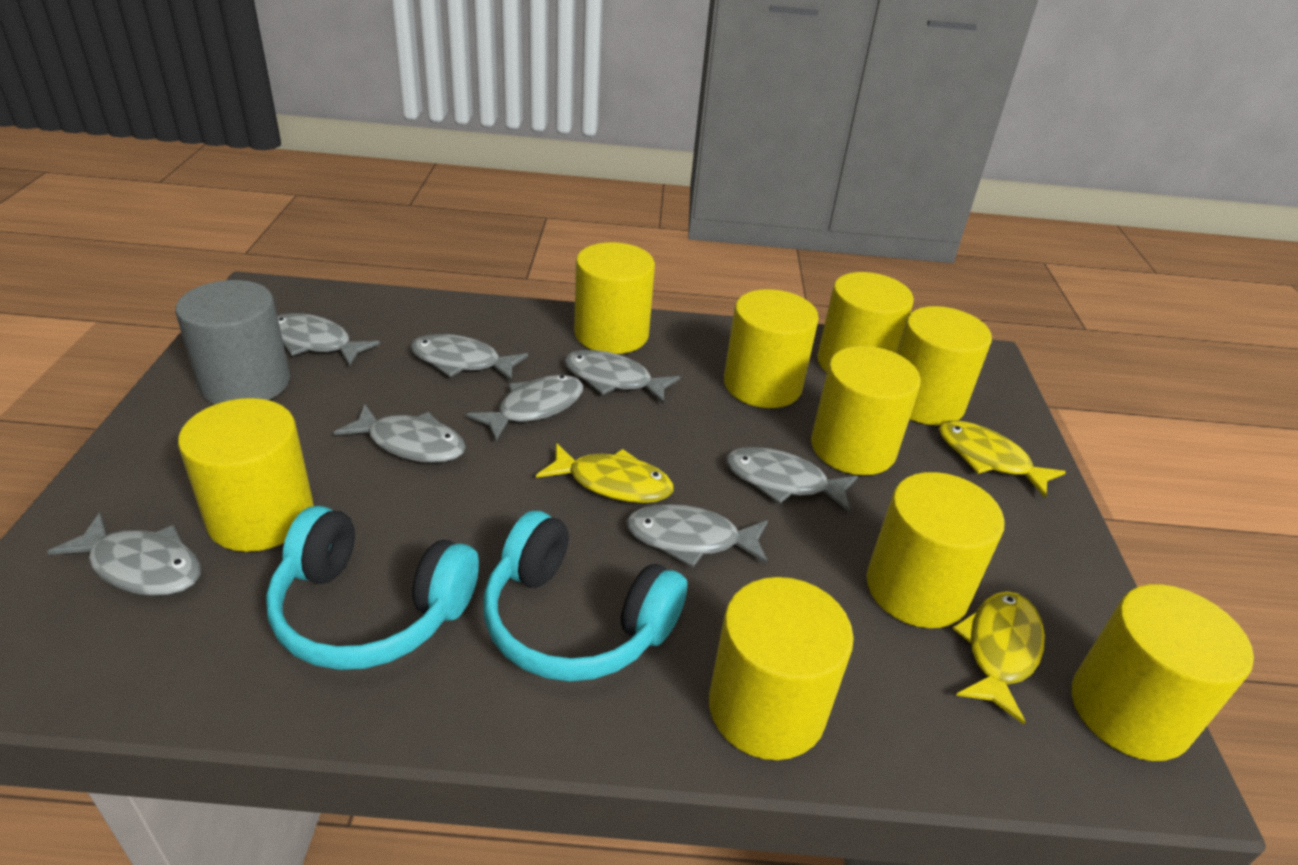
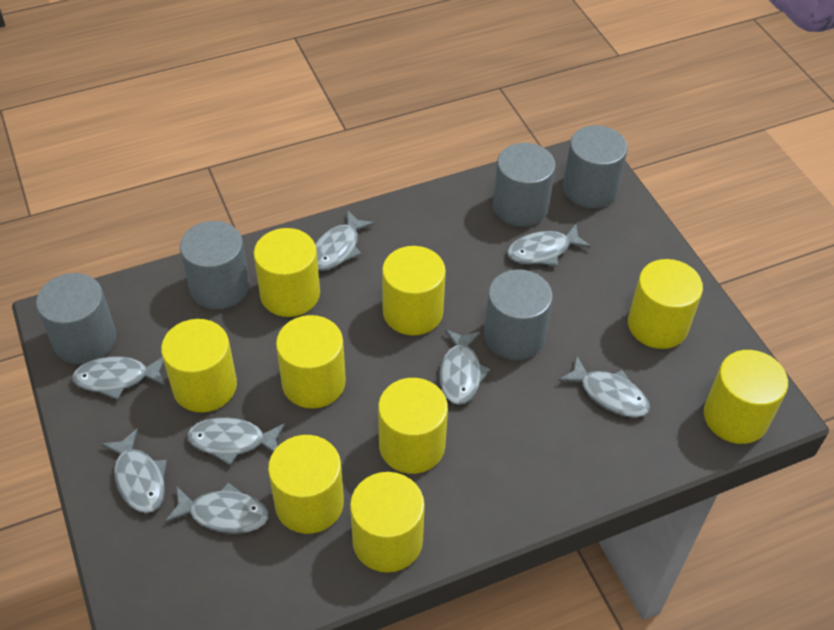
grey cylinder: 1 -> 5
turquoise headphones: 2 -> 0
yellow fish: 3 -> 0

